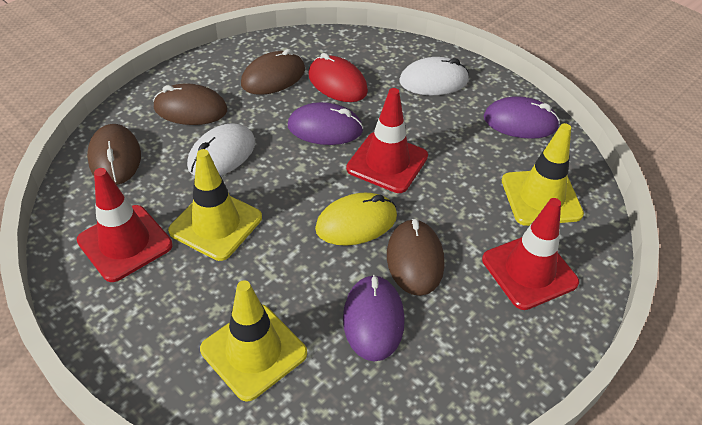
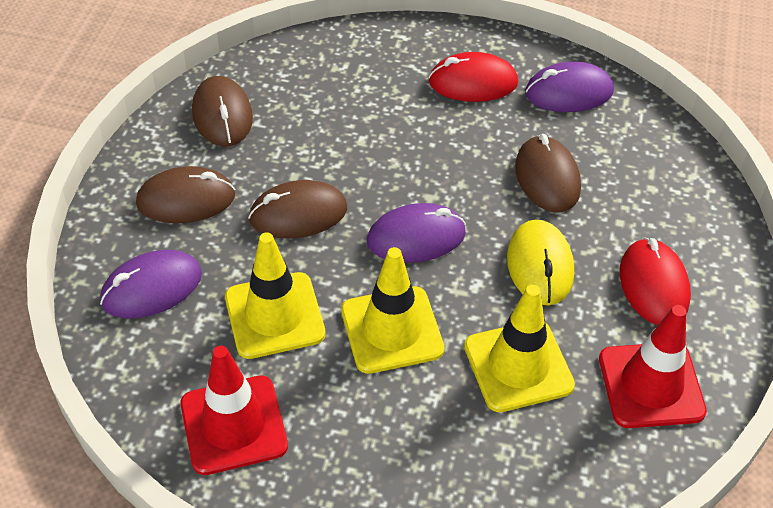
red mouse: 1 -> 2
red traffic cone: 3 -> 2
white mouse: 2 -> 0

